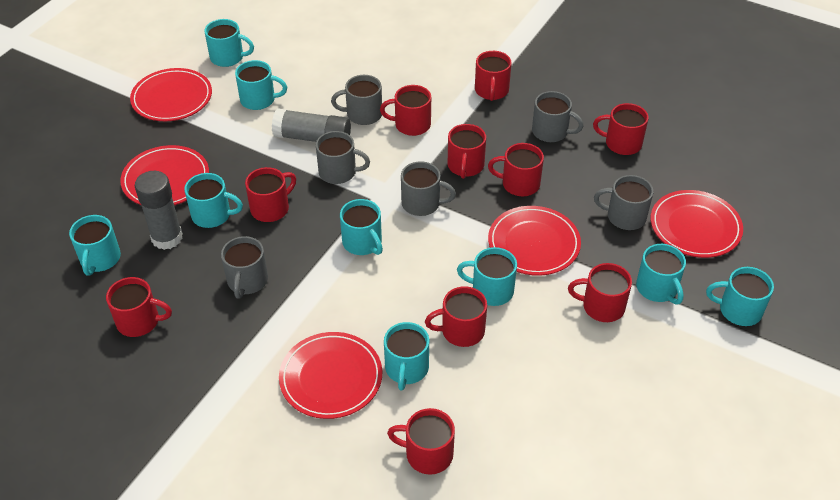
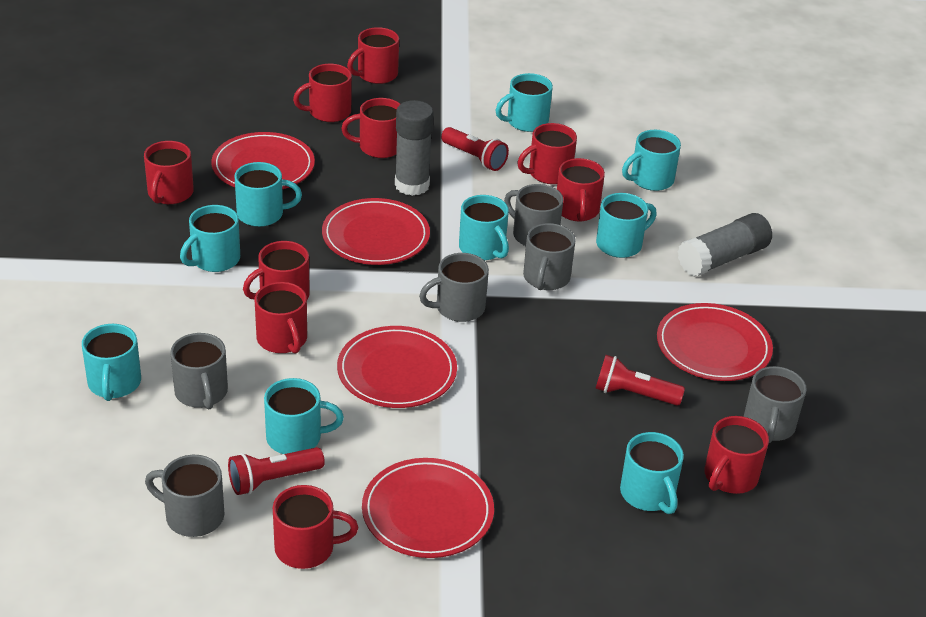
red flashlight: 0 -> 3

